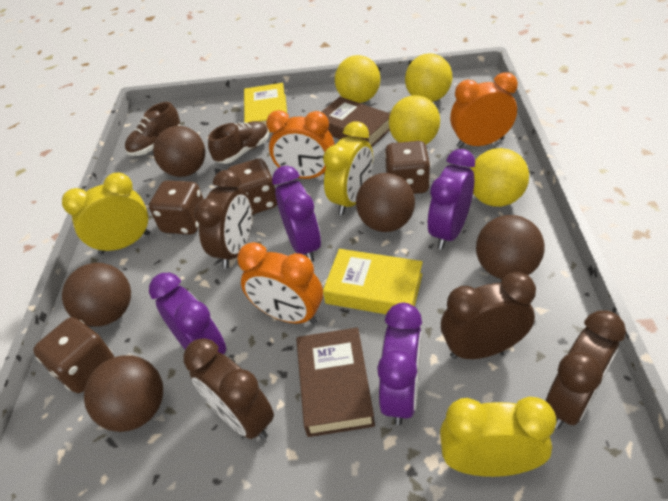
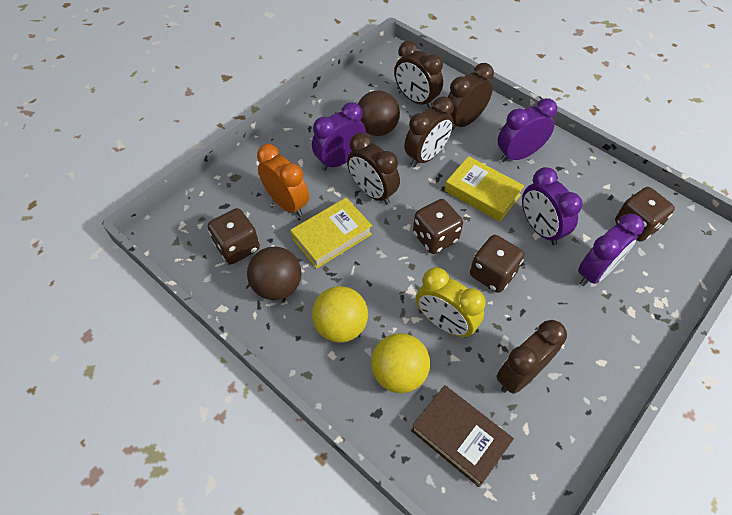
brown ball: 5 -> 2
brown book: 2 -> 1
brown clock: 4 -> 5
brown shoe: 2 -> 0
orange clock: 3 -> 1
yellow ball: 4 -> 2
yellow clock: 3 -> 1

